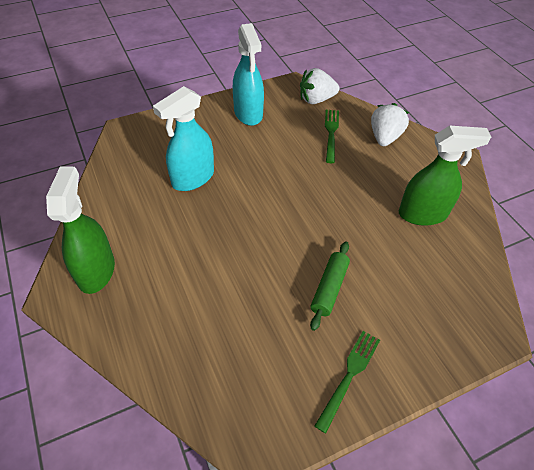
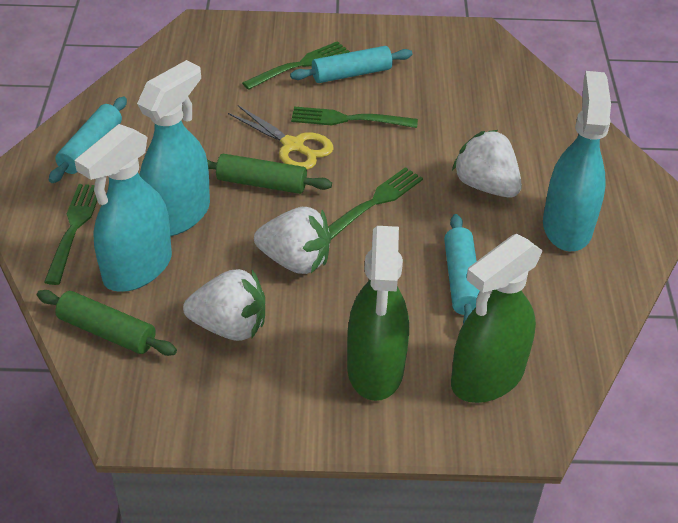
green fork: 2 -> 4
green rolling pin: 1 -> 2
turquoise rolling pin: 0 -> 3
turquoise spray bottle: 2 -> 3
white strawberry: 2 -> 3
yellow scissors: 0 -> 1

